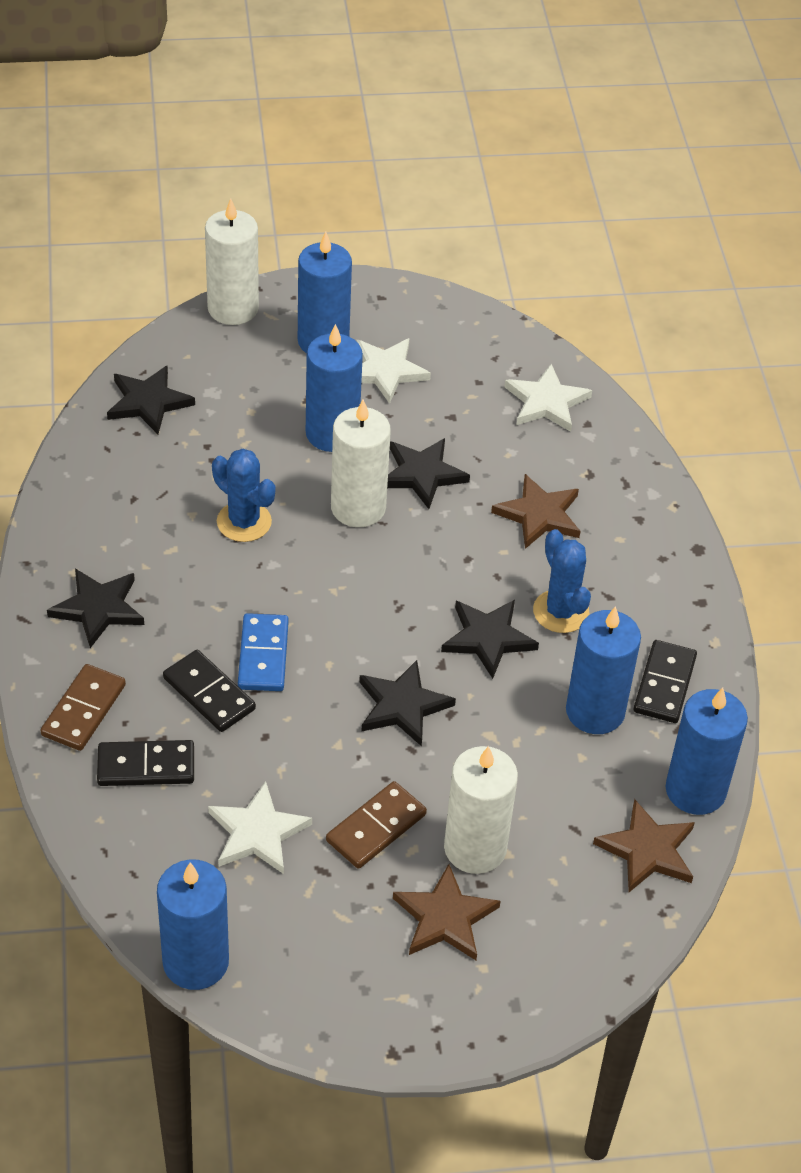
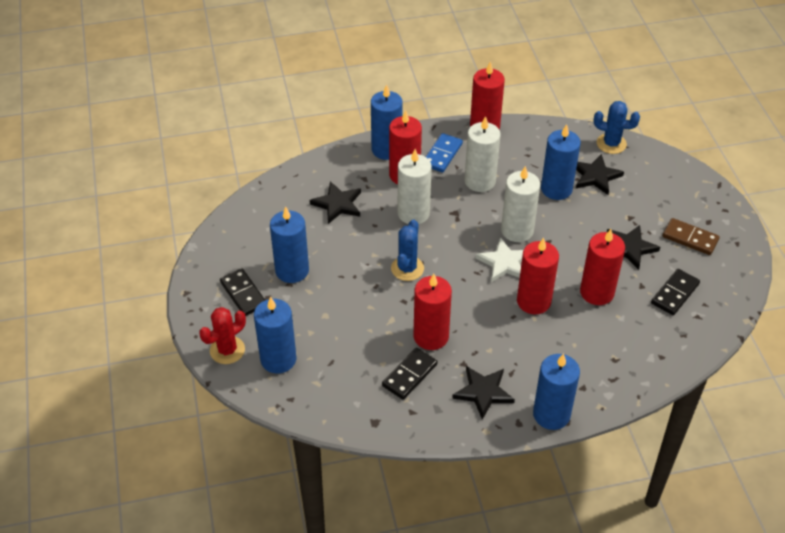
black star: 5 -> 4
brown domino: 2 -> 1
brown star: 3 -> 0
red cactus: 0 -> 1
red candle: 0 -> 5
white star: 3 -> 1

